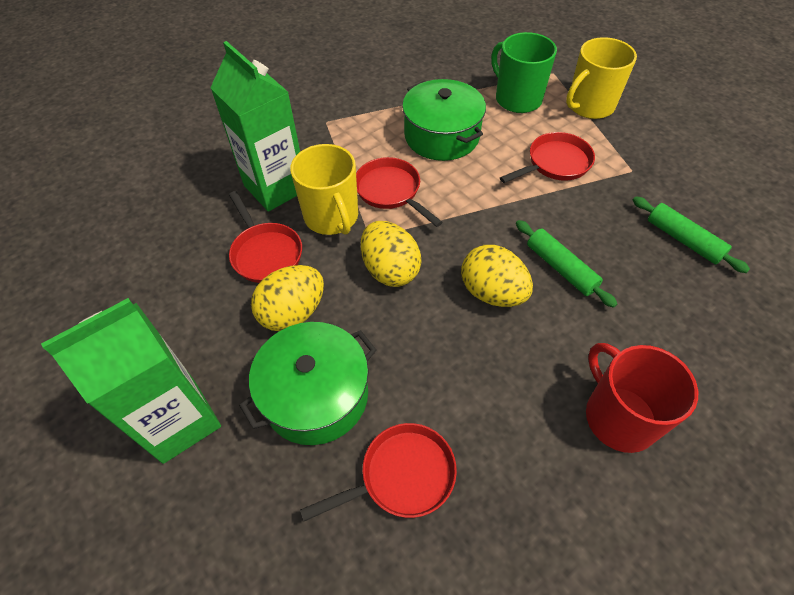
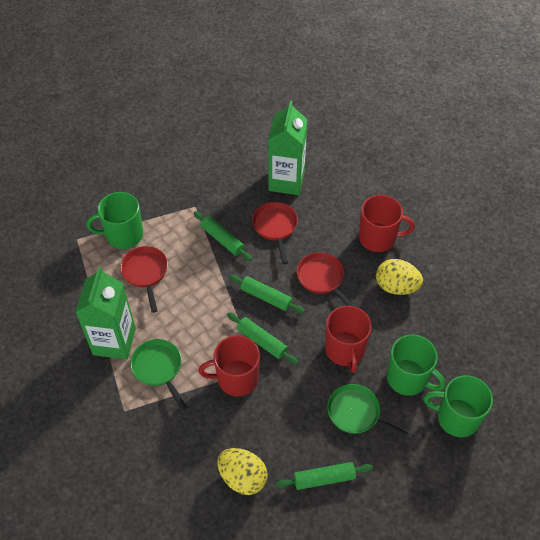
green mug: 1 -> 3
green pan: 0 -> 2
green pot: 2 -> 0
green rolling pin: 2 -> 4
red mug: 1 -> 3
red pan: 4 -> 3
yellow egg: 3 -> 2
yellow mug: 2 -> 0

